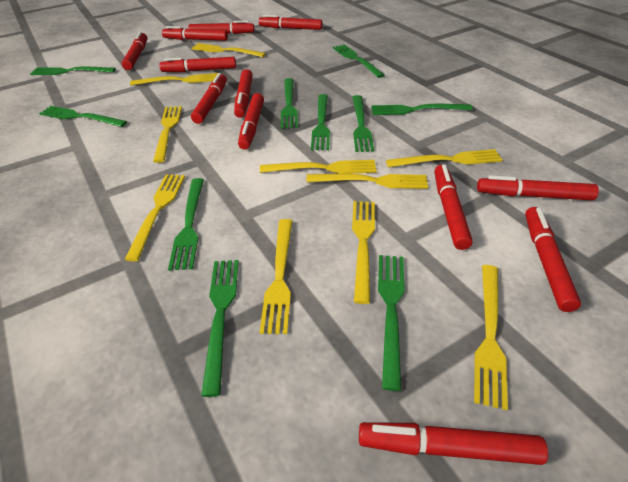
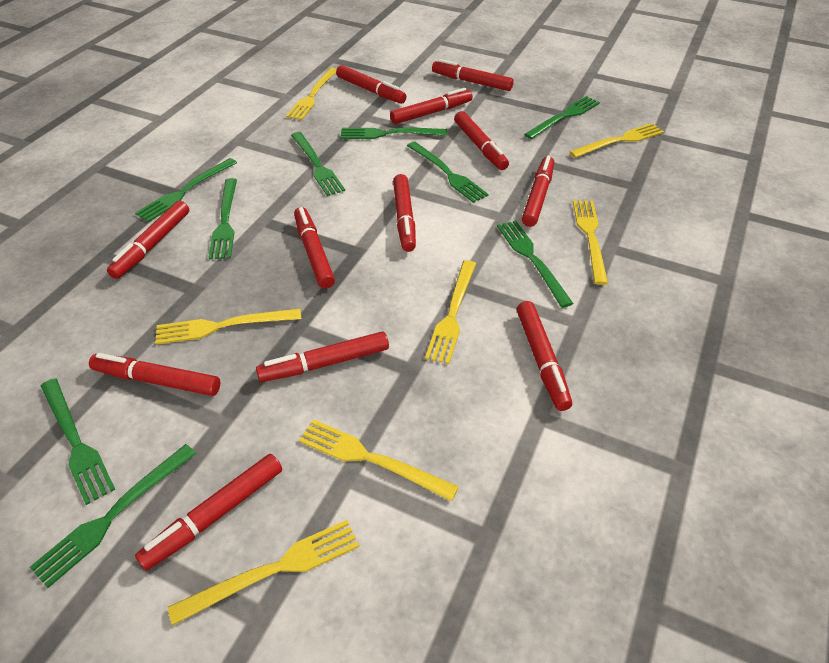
green fork: 10 -> 9
yellow fork: 10 -> 7

